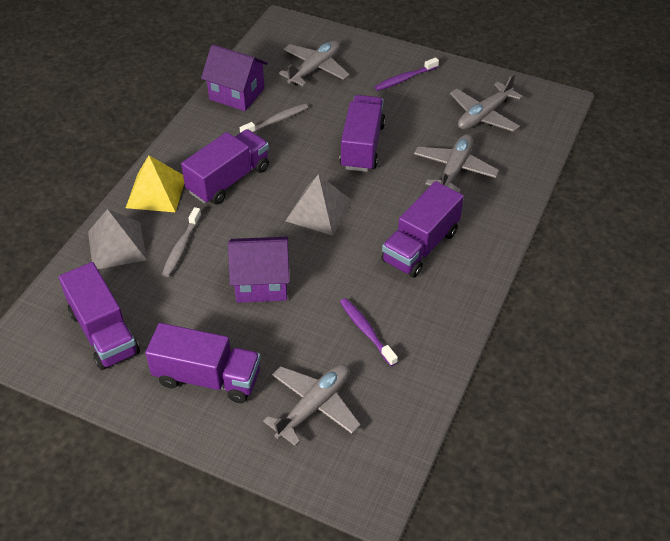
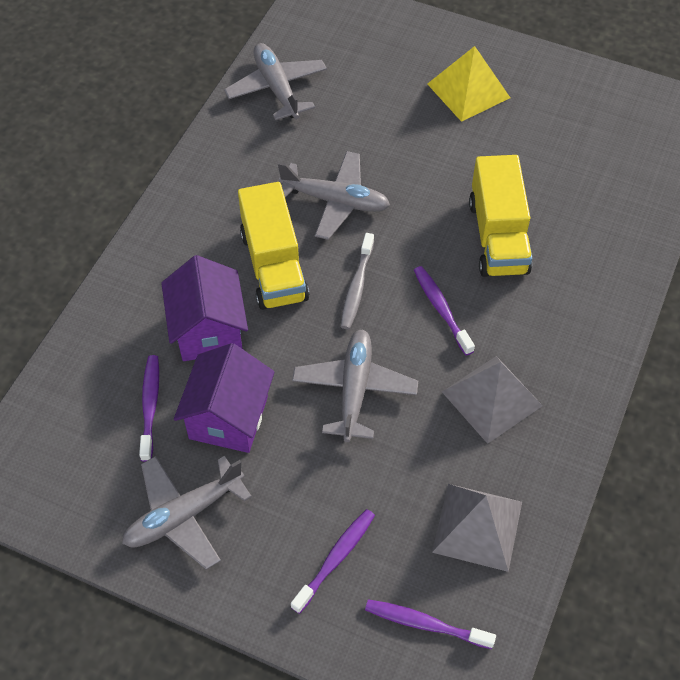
grey toothbrush: 2 -> 1
purple toothbrush: 2 -> 4
purple truck: 5 -> 0
yellow truck: 0 -> 2

